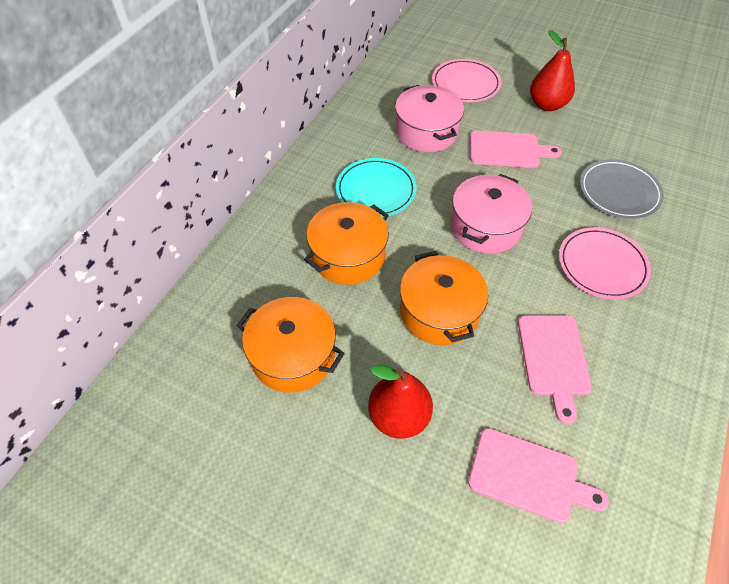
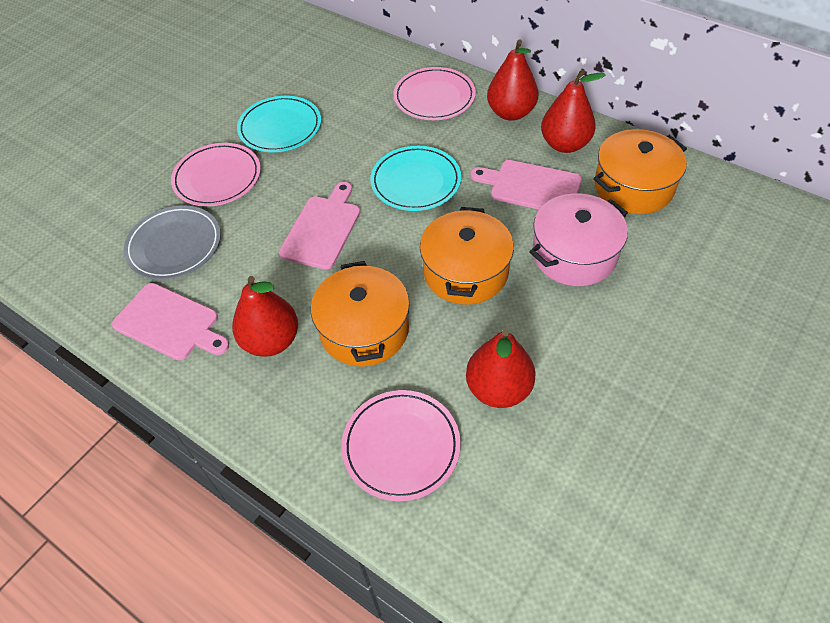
pink plate: 2 -> 3
pink pot: 2 -> 1
red pear: 2 -> 4
turquoise plate: 1 -> 2

